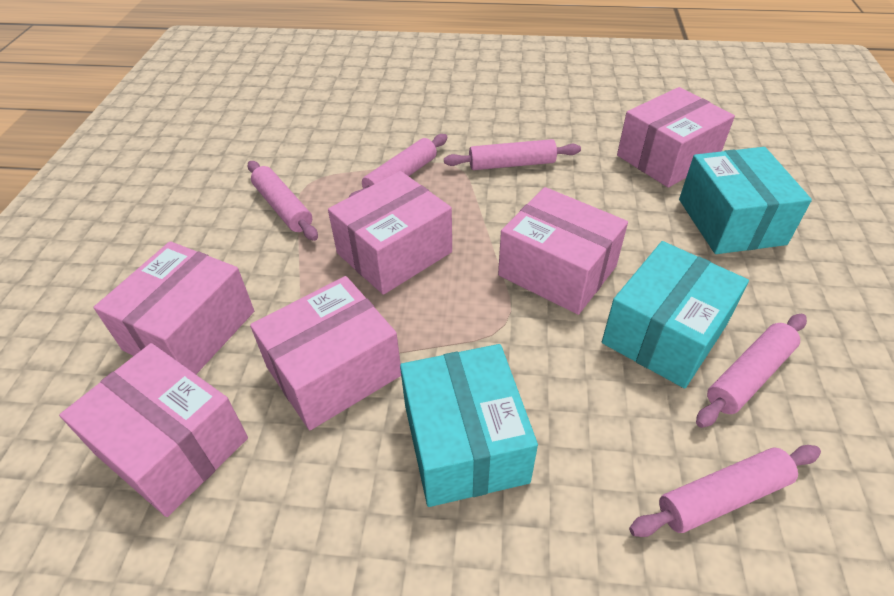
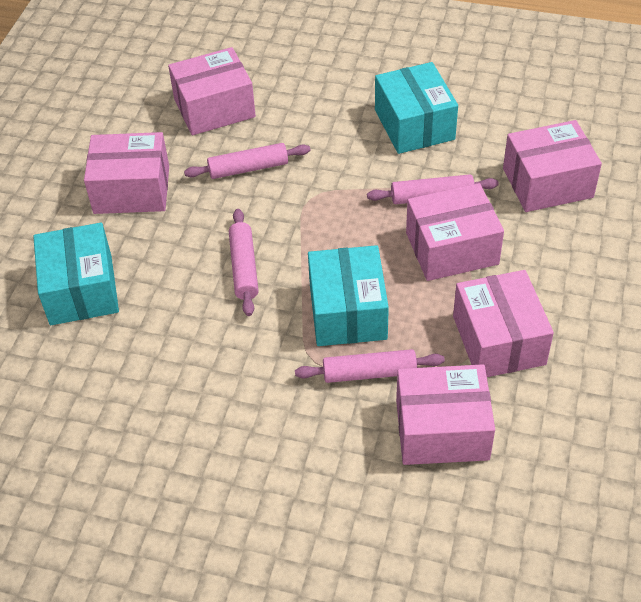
pink rolling pin: 5 -> 4

